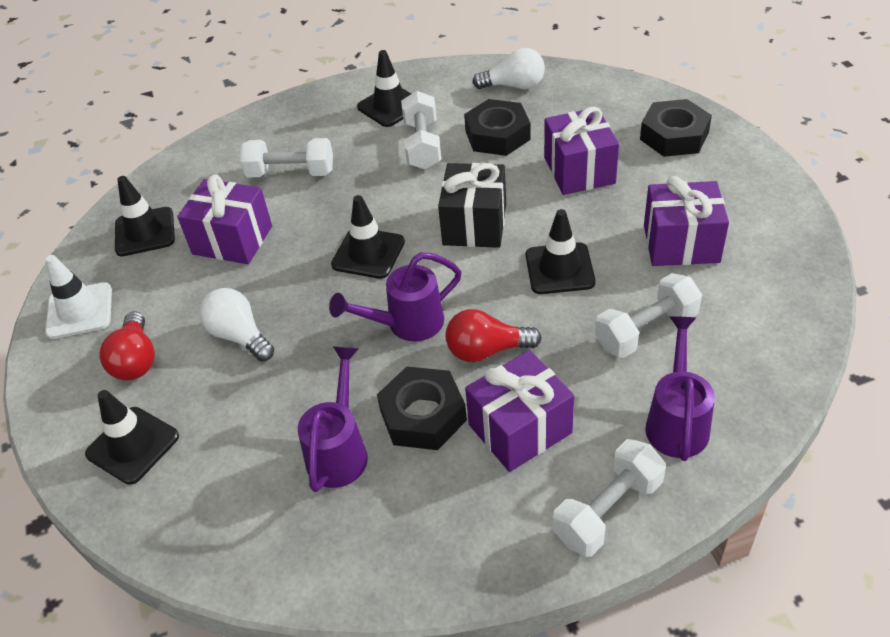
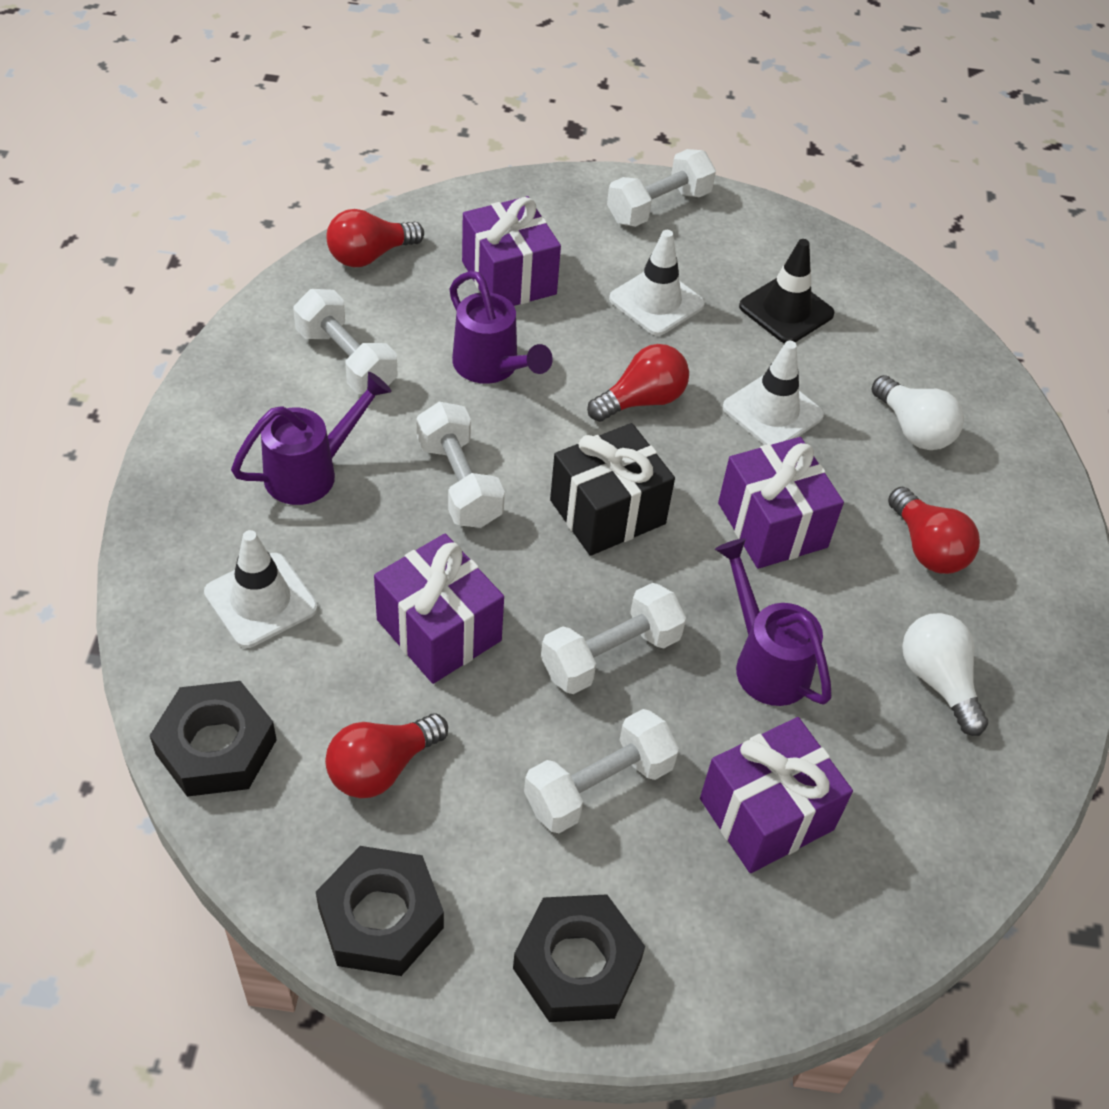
black traffic cone: 5 -> 1
red light bulb: 2 -> 4
white dumbbell: 4 -> 5
white traffic cone: 1 -> 3

